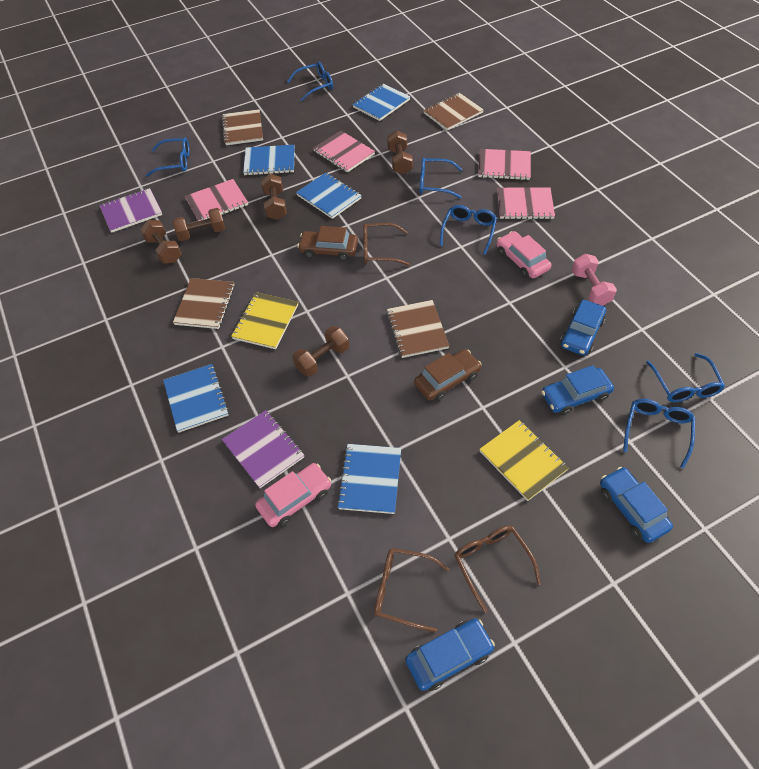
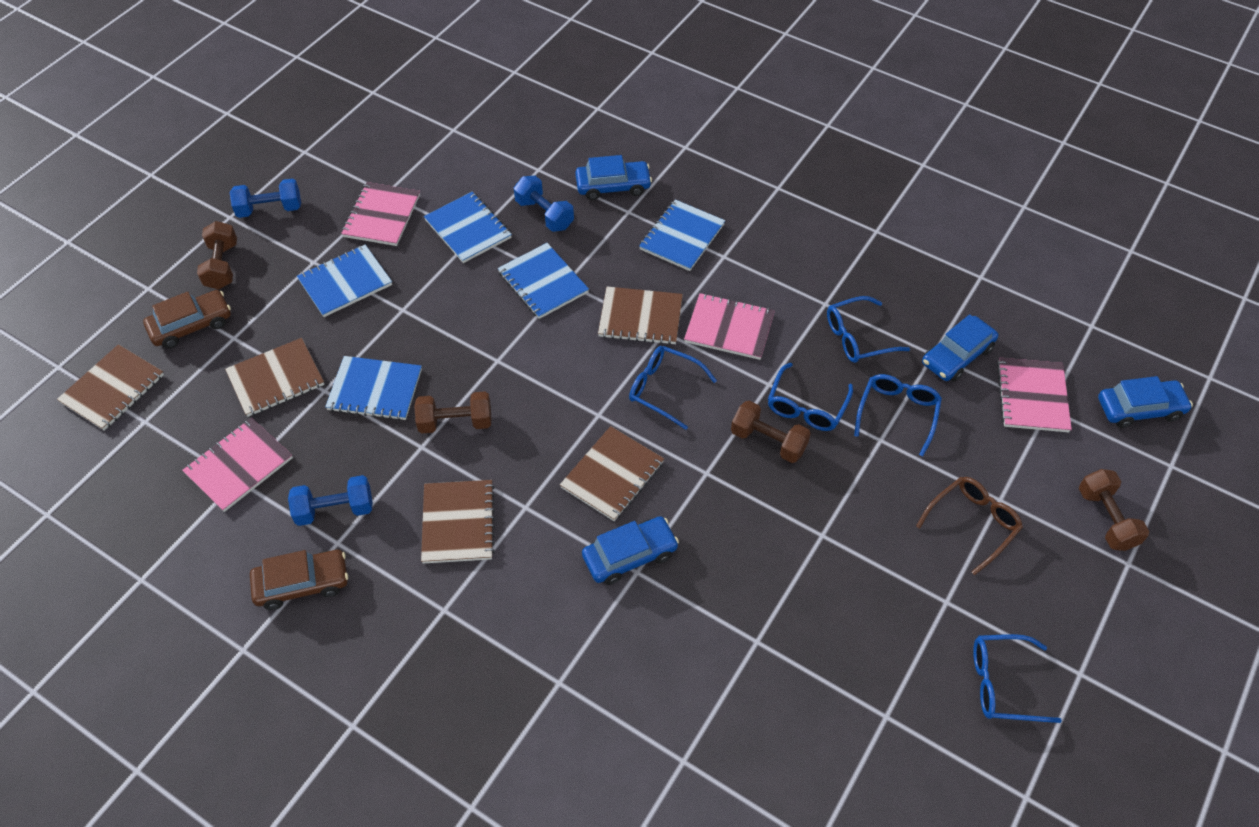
blue dumbbell: 0 -> 3
blue glasses: 6 -> 5
brown dumbbell: 5 -> 4
brown glasses: 3 -> 1
brown notebook: 4 -> 5
pink car: 2 -> 0
pink dumbbell: 1 -> 0
purple notebook: 2 -> 0
yellow notebook: 2 -> 0

